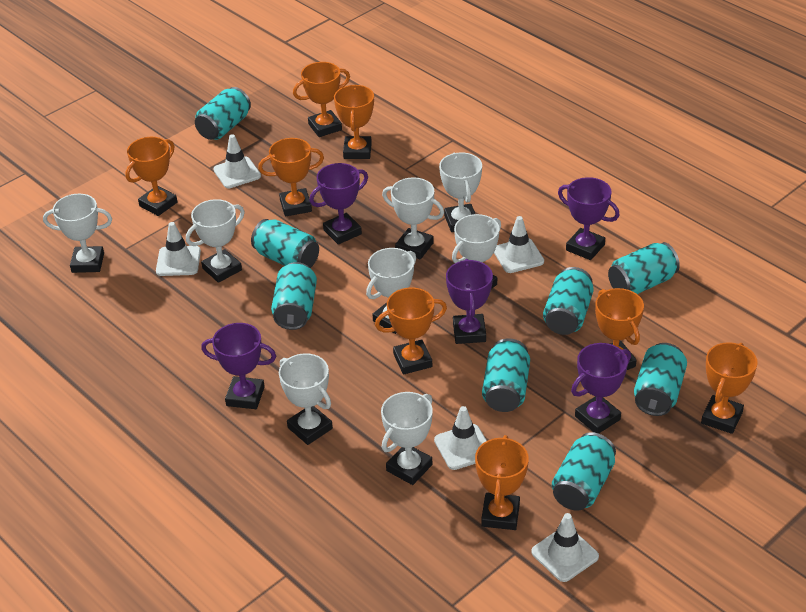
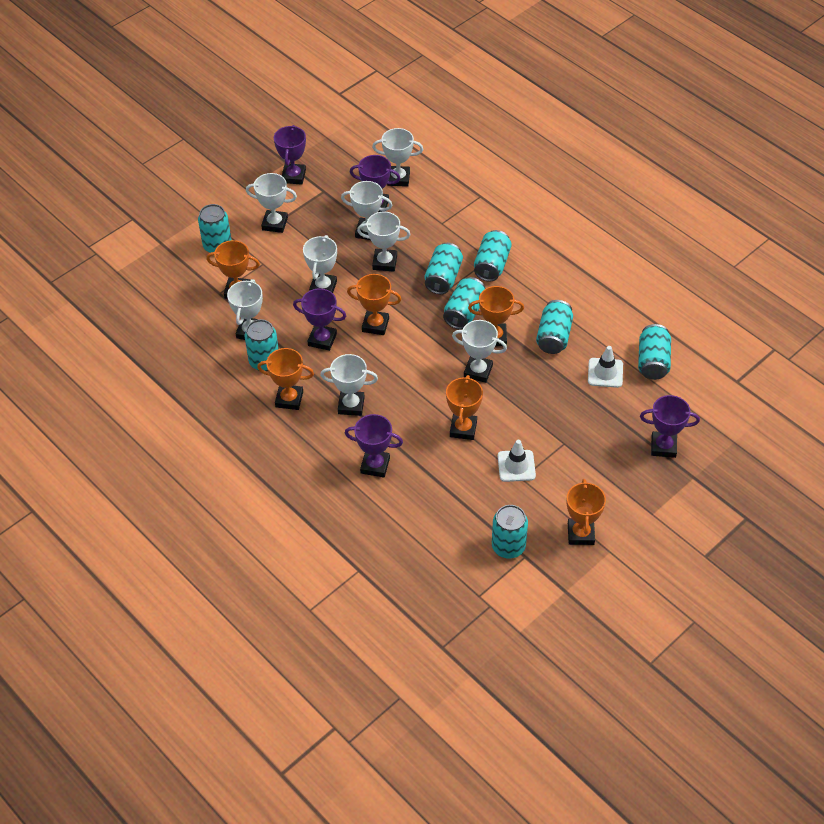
orange trophy: 8 -> 6
white traffic cone: 5 -> 2

